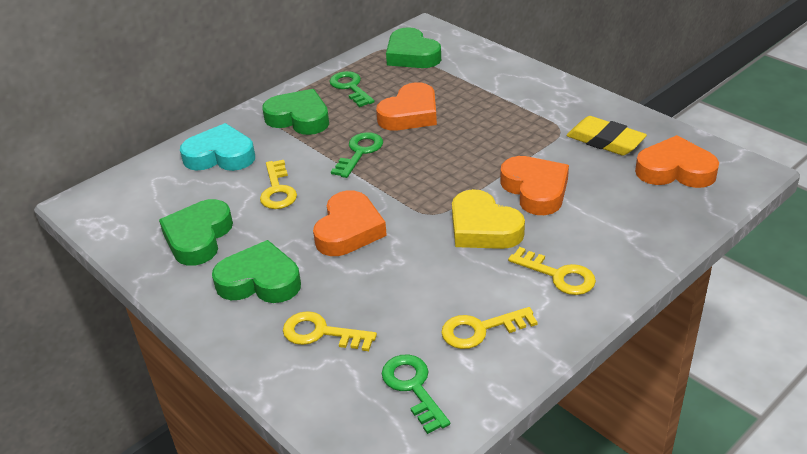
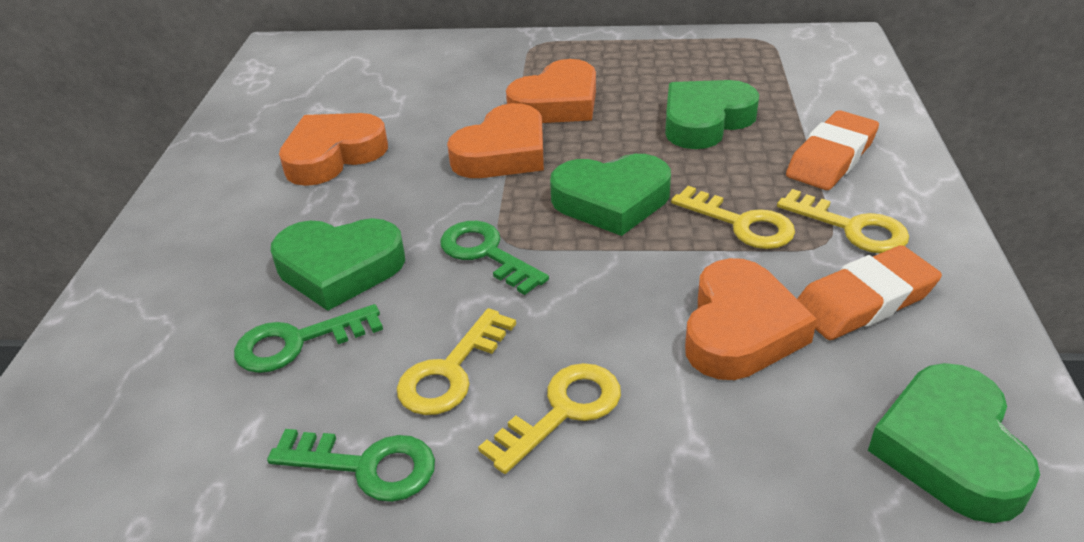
orange eraser: 0 -> 2
turquoise heart: 1 -> 0
yellow eraser: 1 -> 0
yellow heart: 1 -> 0

